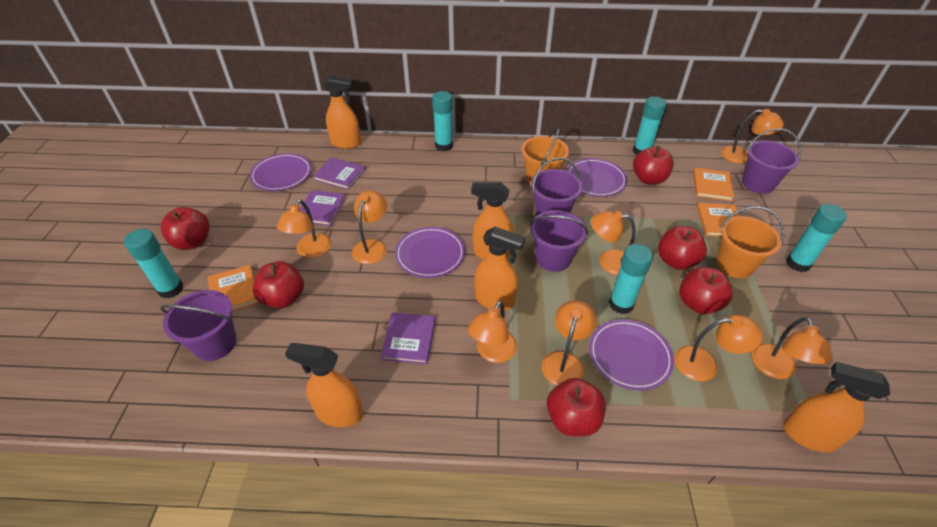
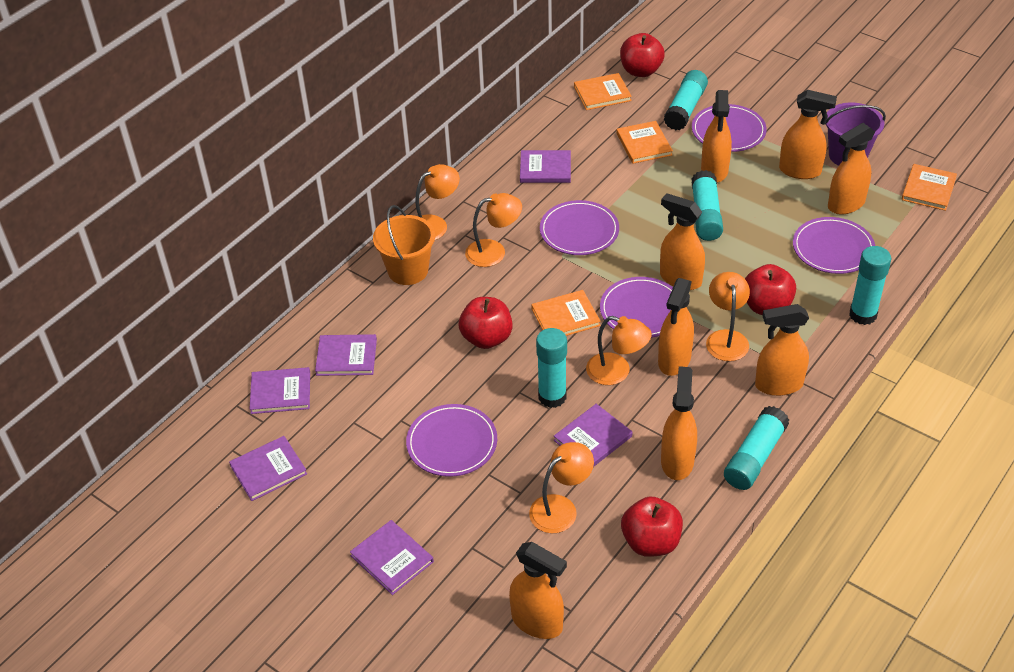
orange book: 3 -> 4
orange bucket: 2 -> 1
orange lamp: 8 -> 5
orange spray bottle: 5 -> 8
purple book: 3 -> 6
purple bucket: 4 -> 1
purple plate: 4 -> 5
red apple: 6 -> 4

